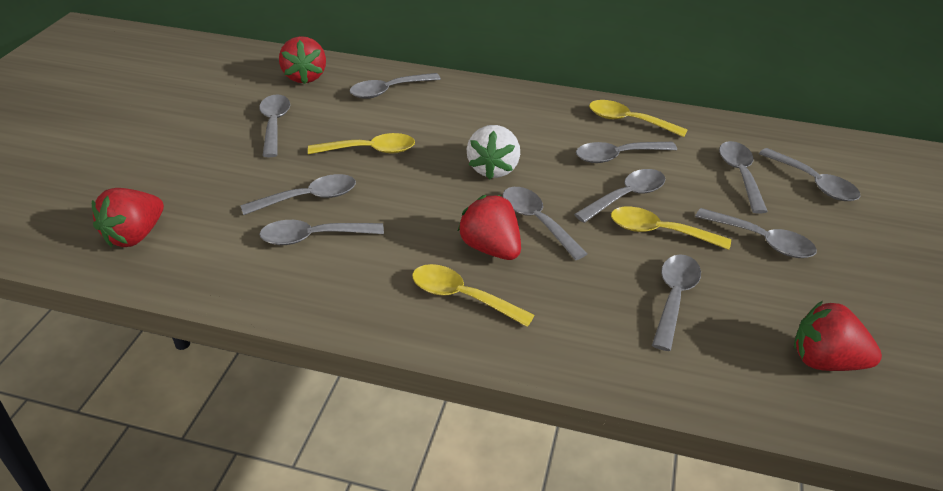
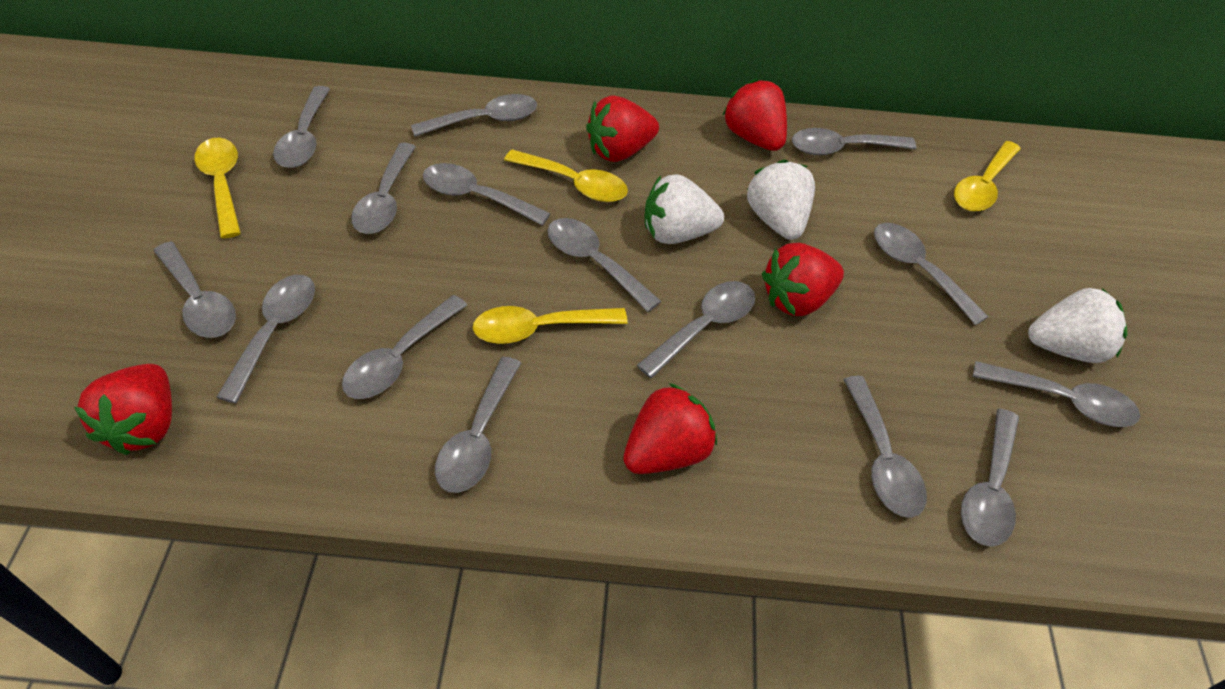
grey spoon: 11 -> 15
red strawberry: 4 -> 5
white strawberry: 1 -> 3

